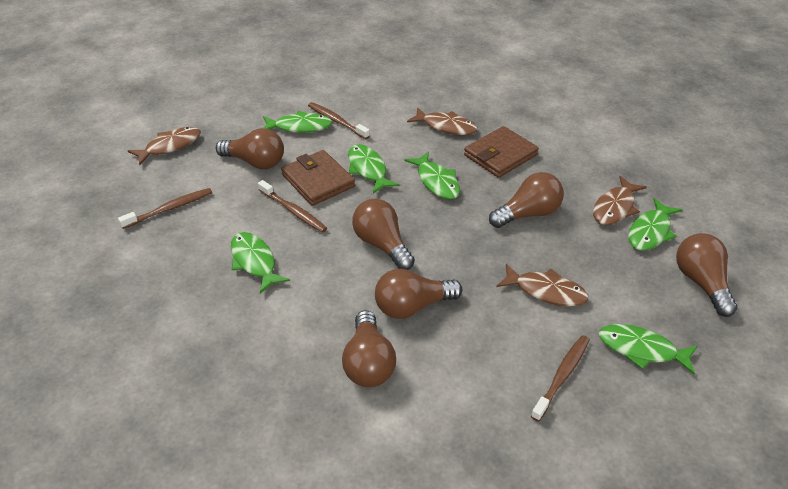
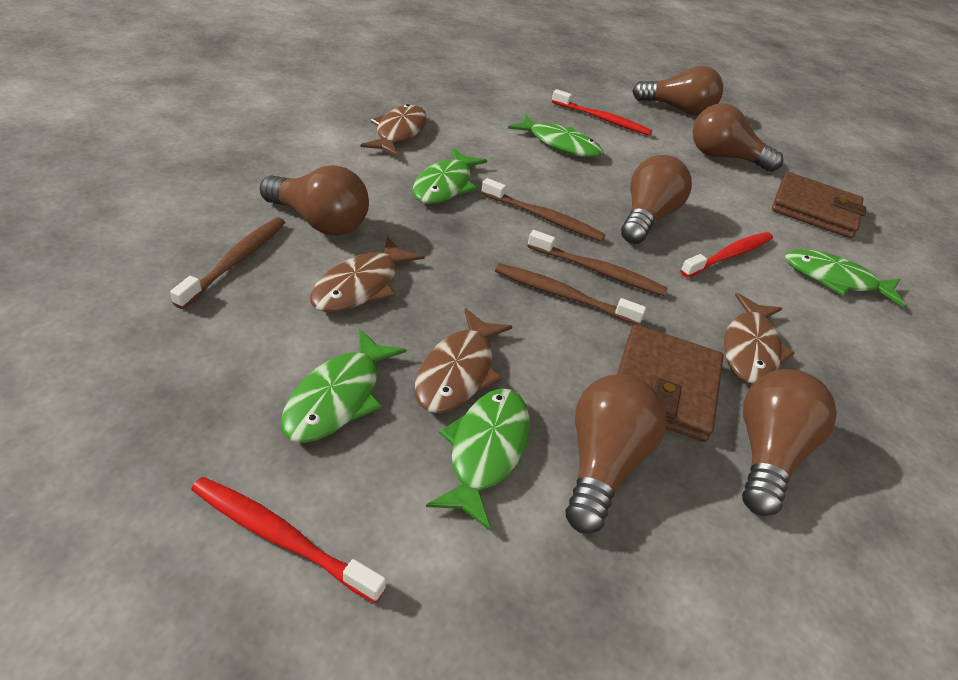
green fish: 6 -> 5
red toothbrush: 0 -> 3

